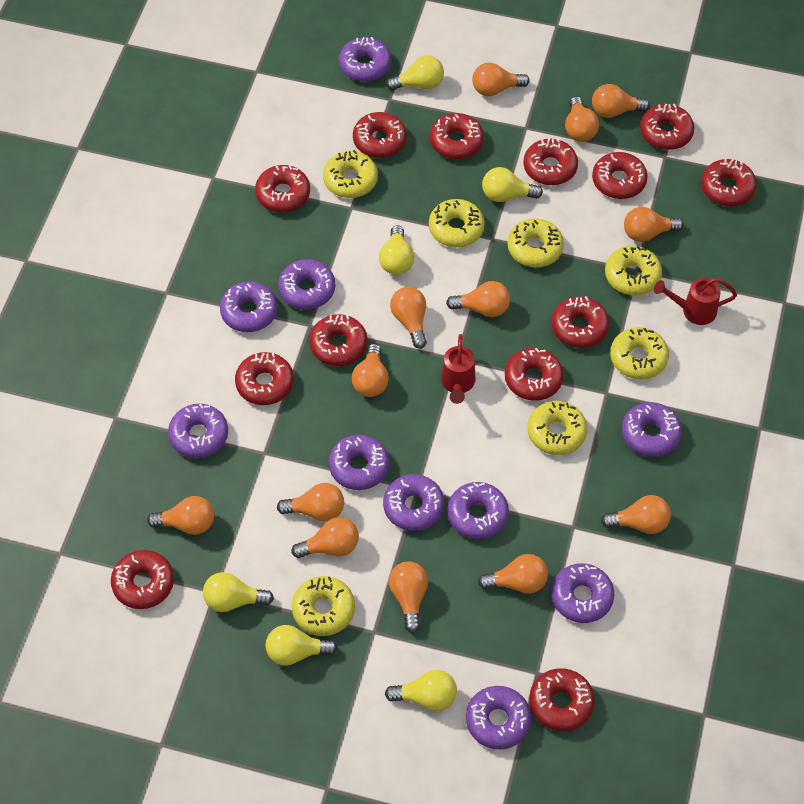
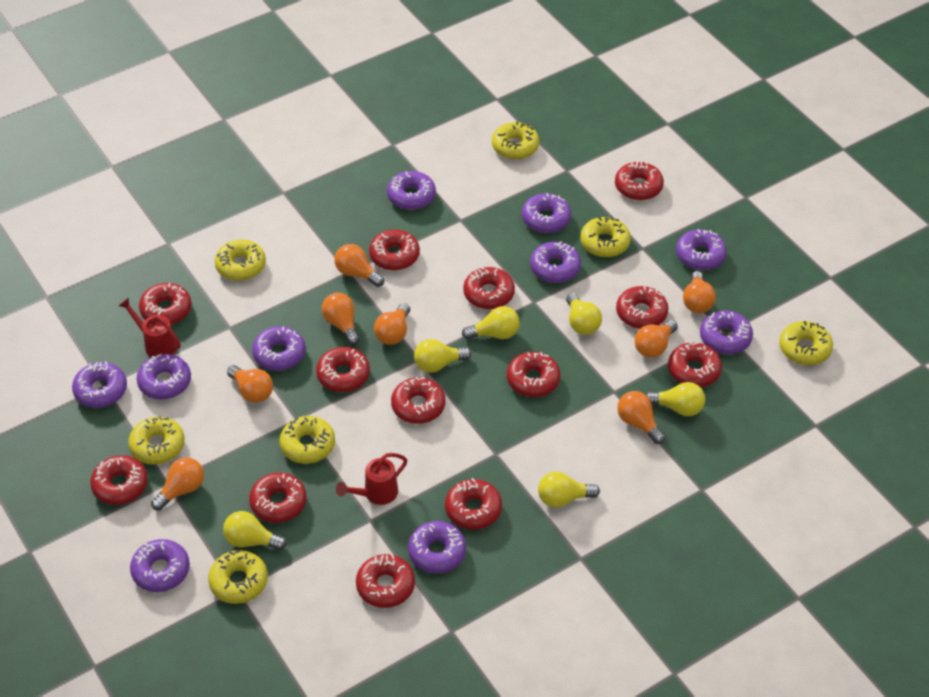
orange light bulb: 13 -> 8

